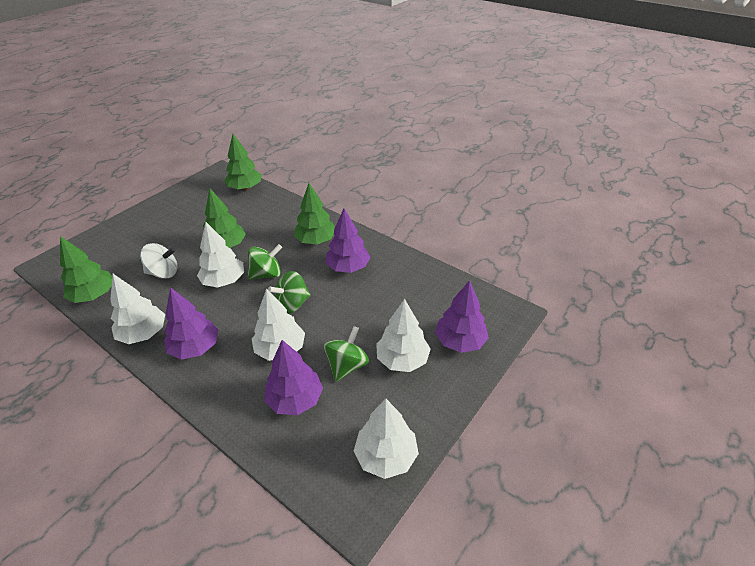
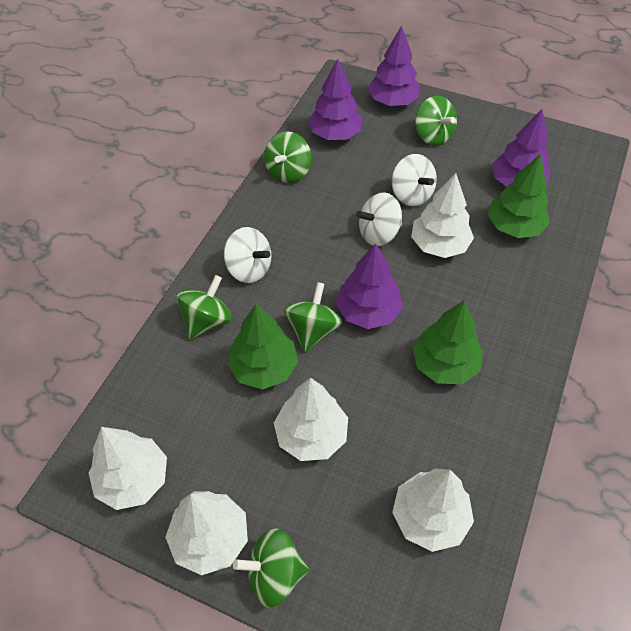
green spinning top: 3 -> 5
green tree: 4 -> 3
white spinning top: 1 -> 3

